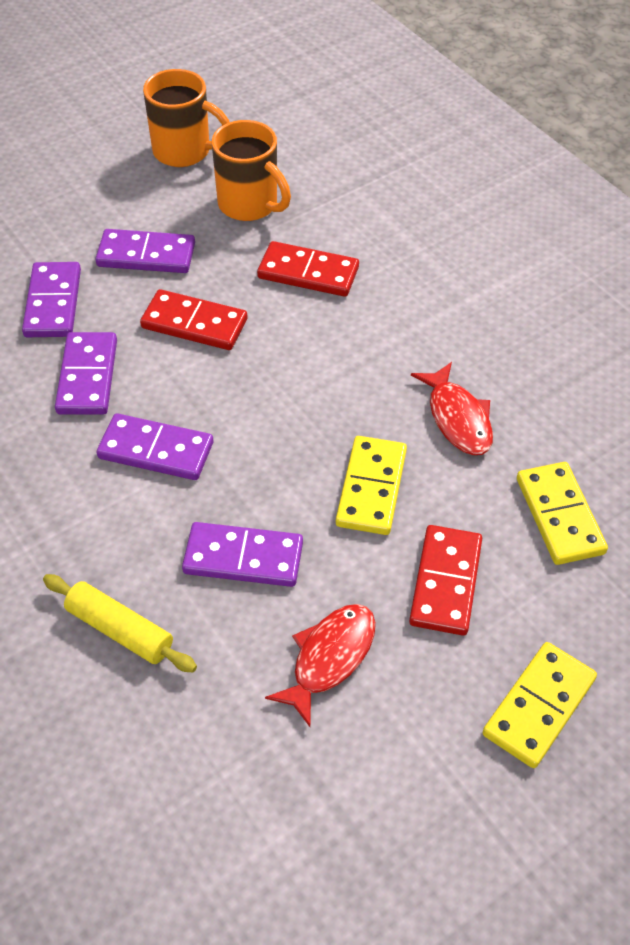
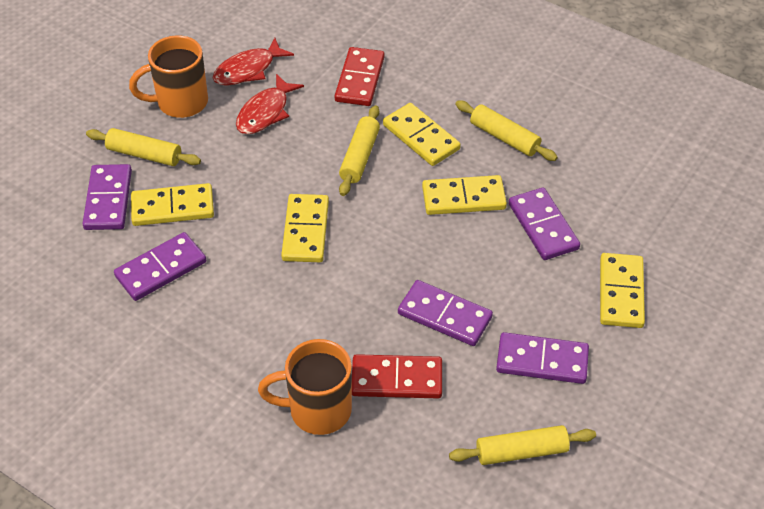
red domino: 3 -> 2
yellow domino: 3 -> 5
yellow rolling pin: 1 -> 4

